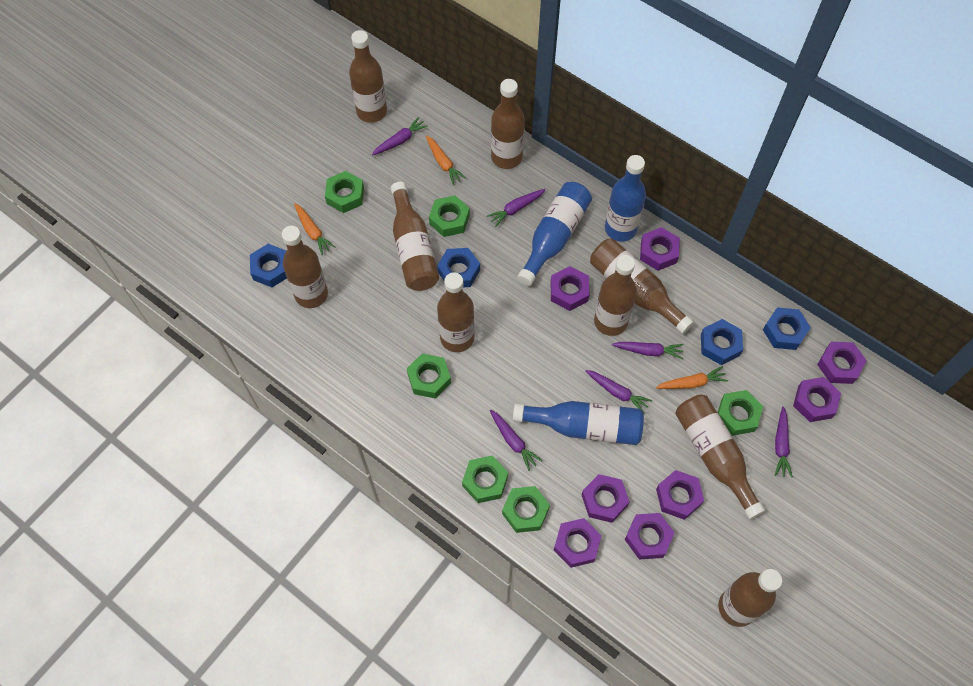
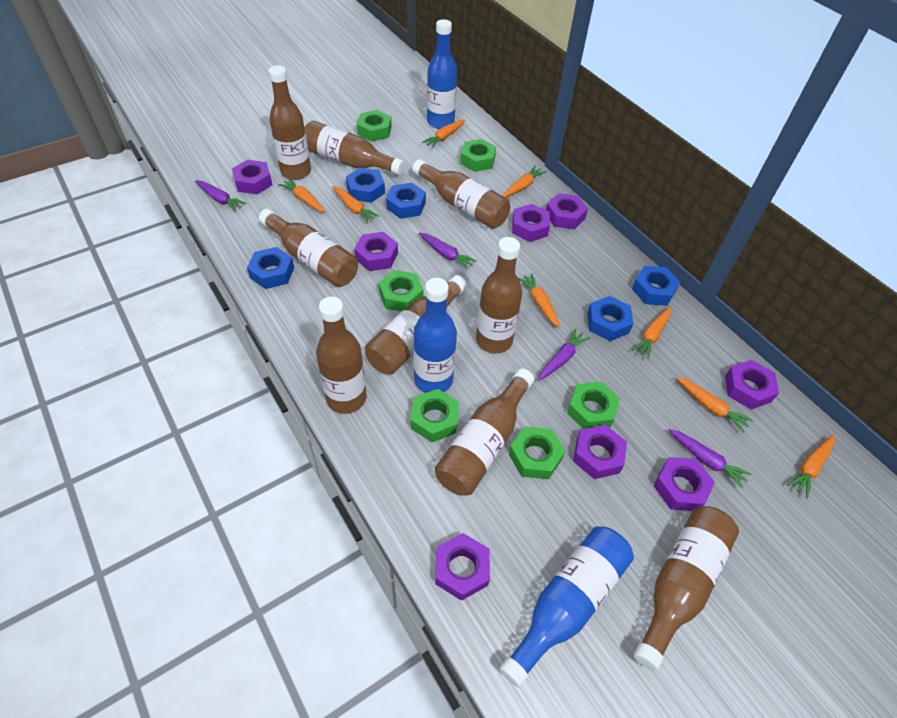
blue nut: 4 -> 5
orange carrot: 3 -> 8
purple carrot: 6 -> 4

